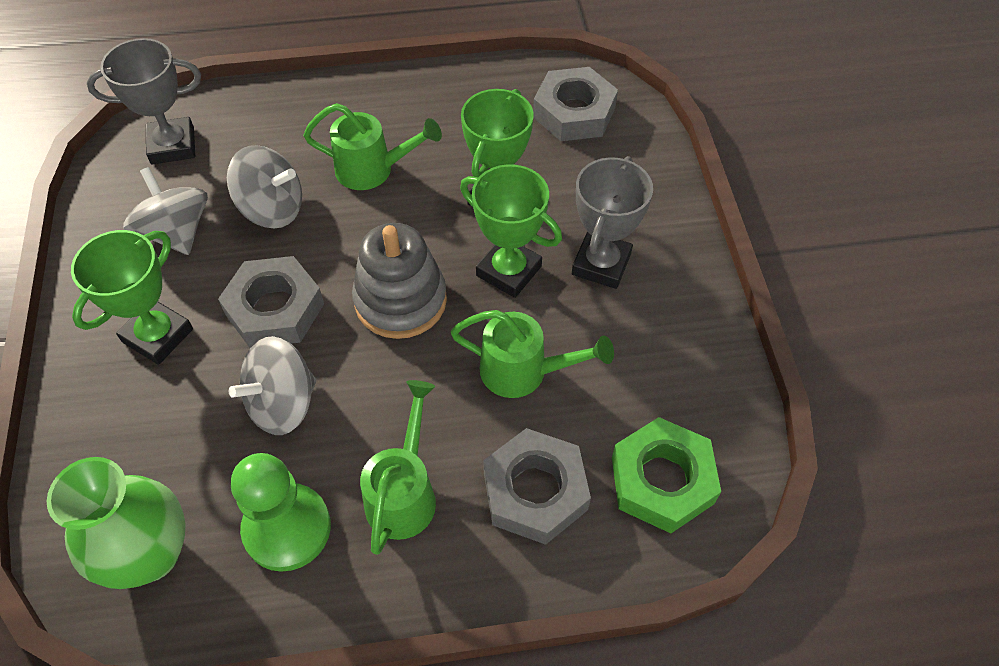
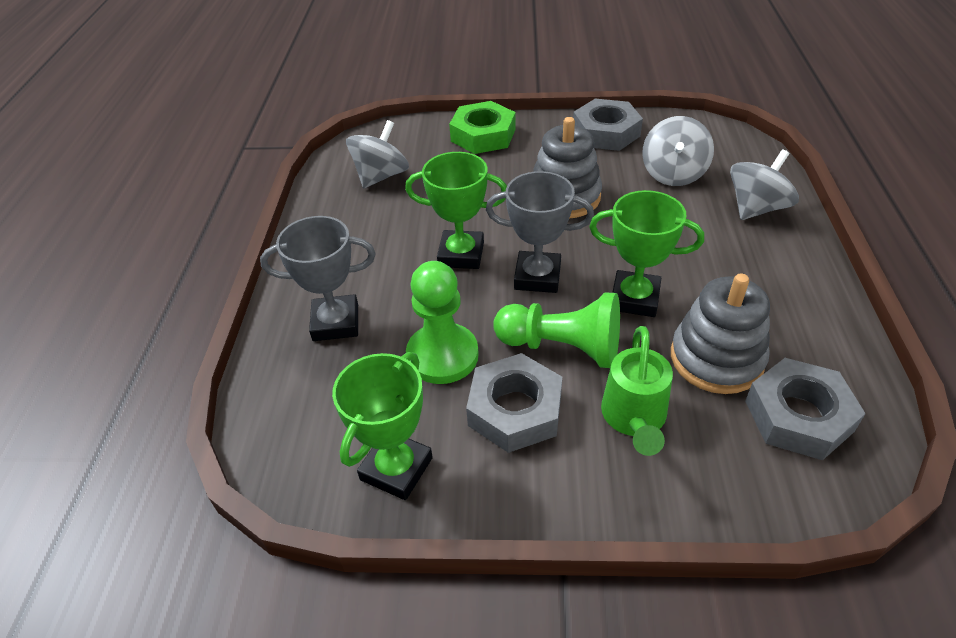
green pawn: 1 -> 2
green vase: 1 -> 0
green watering can: 3 -> 1
grey stacking toy: 1 -> 2

